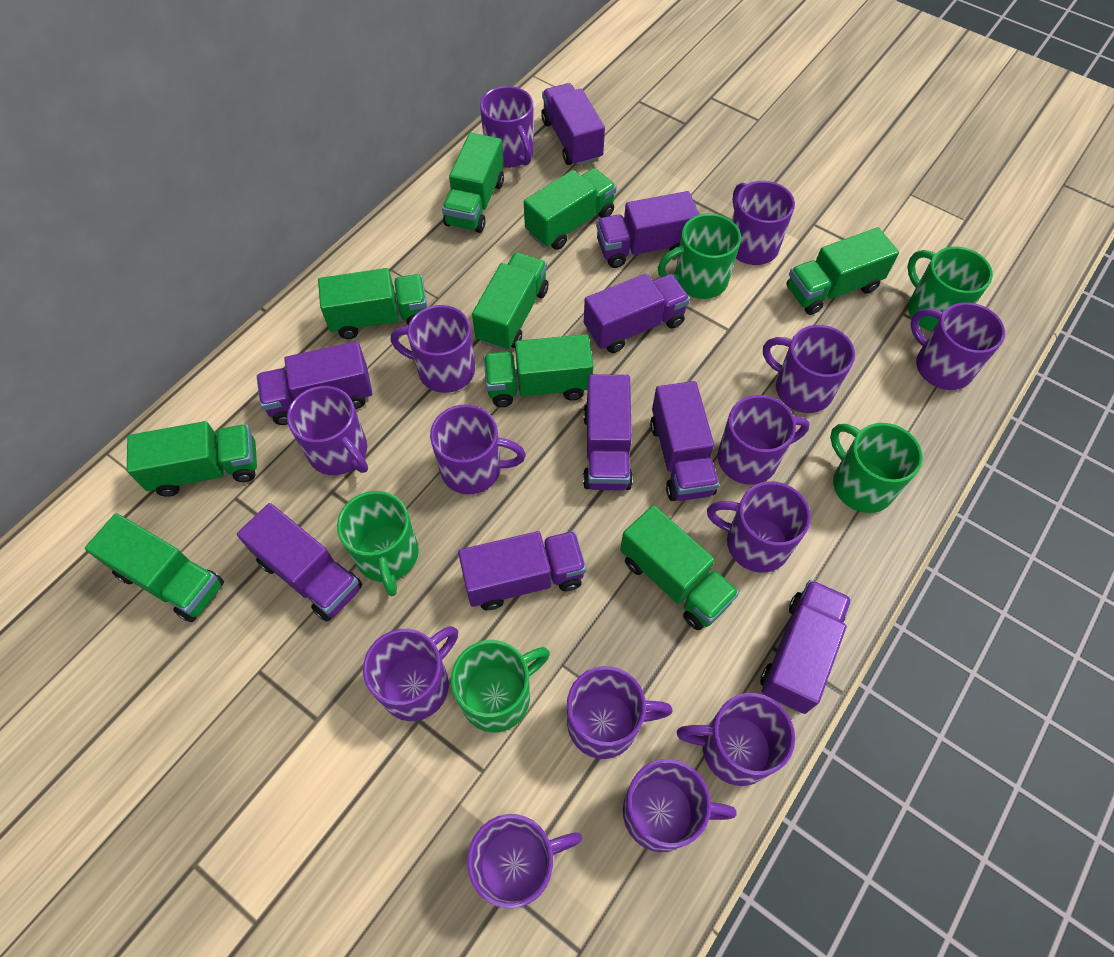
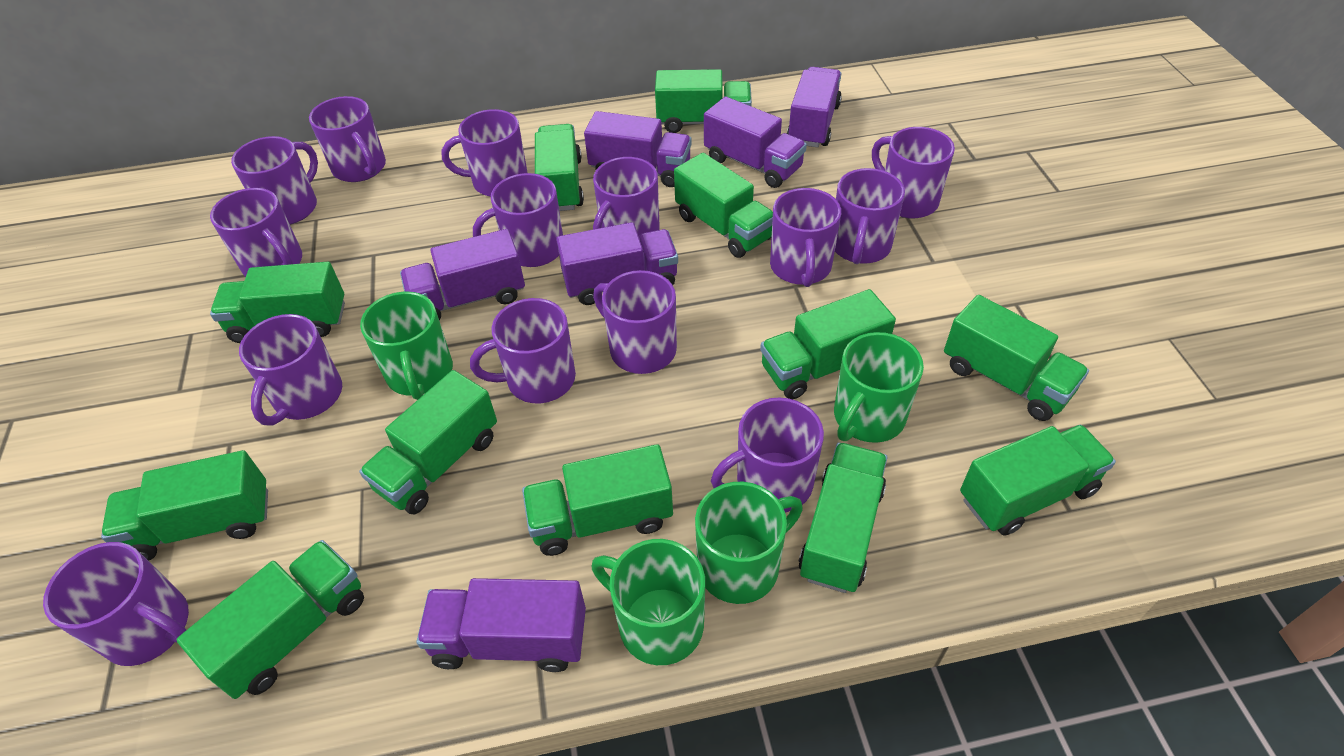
green mug: 5 -> 4
green truck: 9 -> 12
purple truck: 9 -> 6

